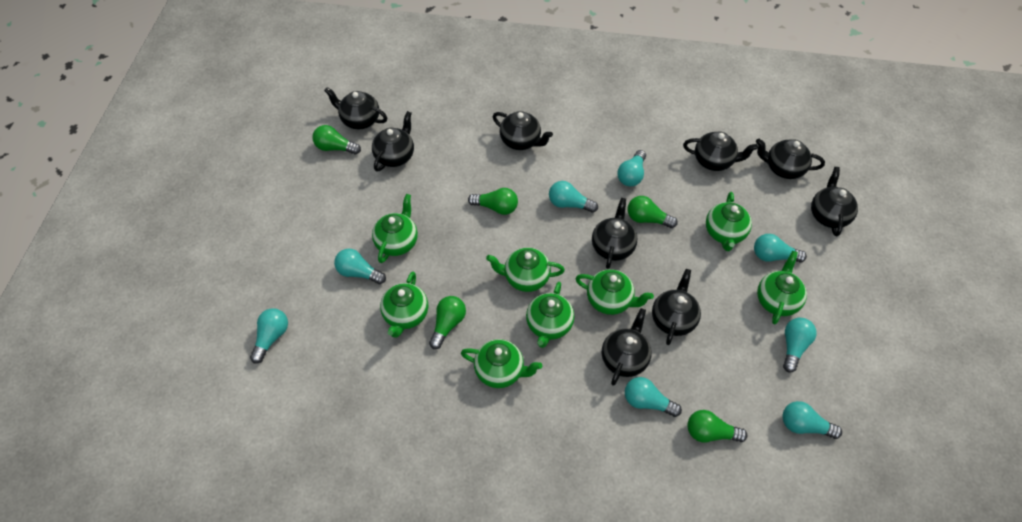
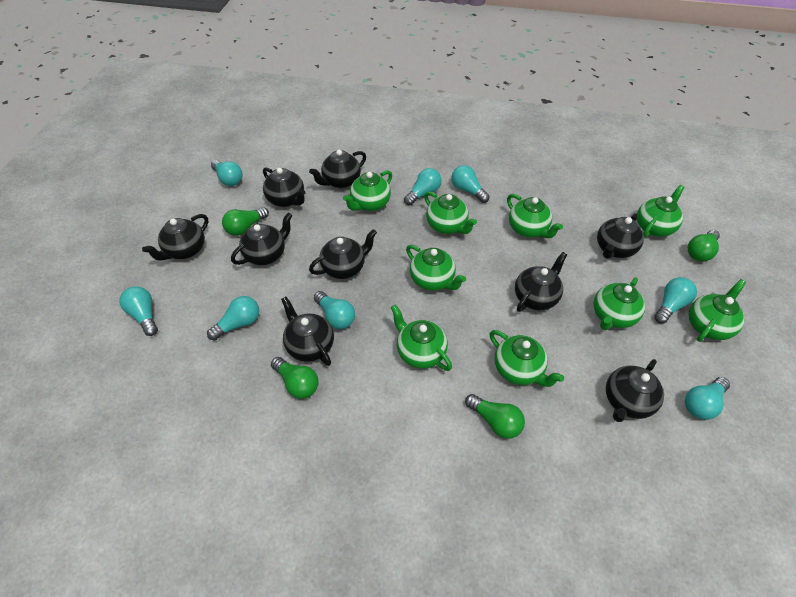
green light bulb: 5 -> 4
green teapot: 8 -> 9

